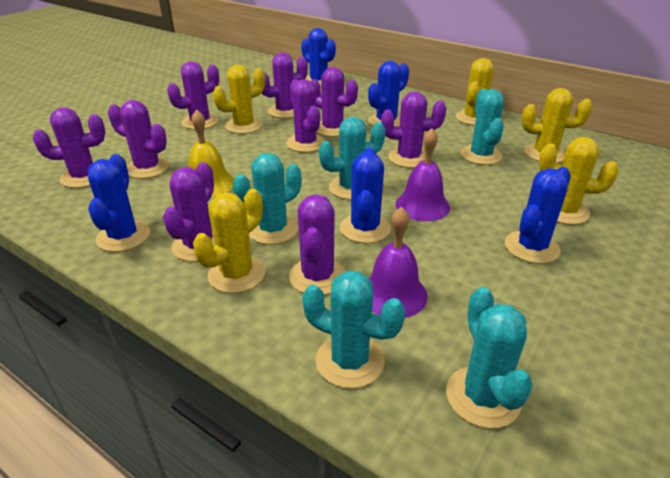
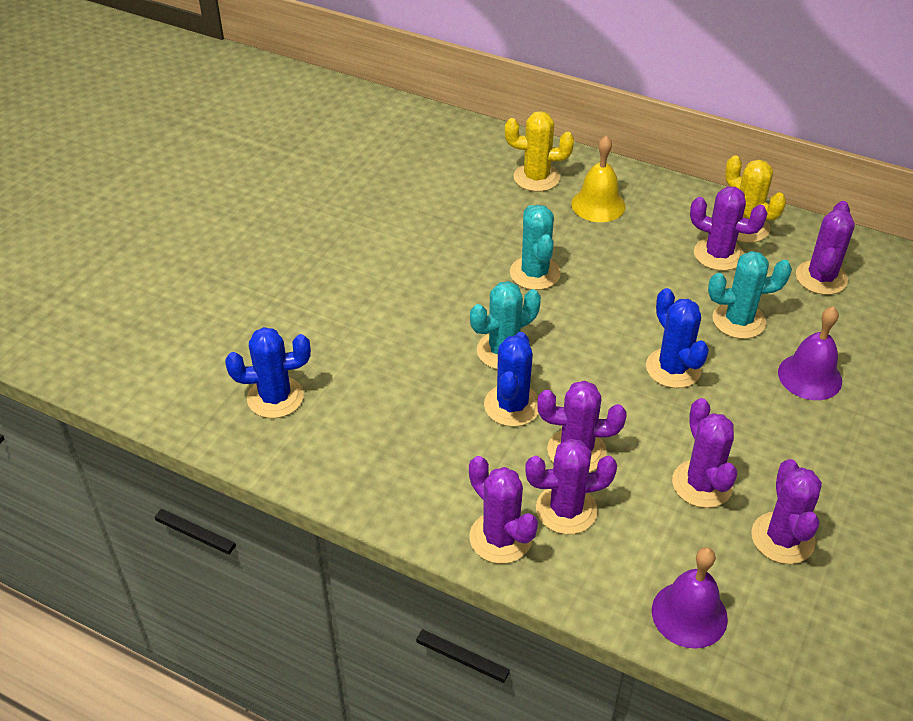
blue cactus: 5 -> 3
purple cactus: 9 -> 7
turquoise cactus: 5 -> 3
yellow cactus: 5 -> 2

